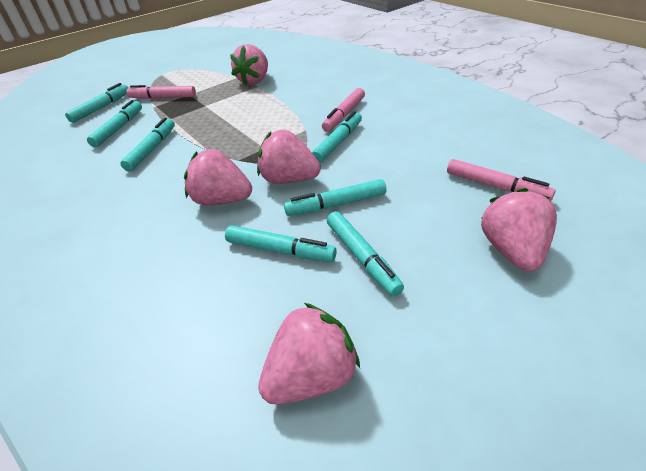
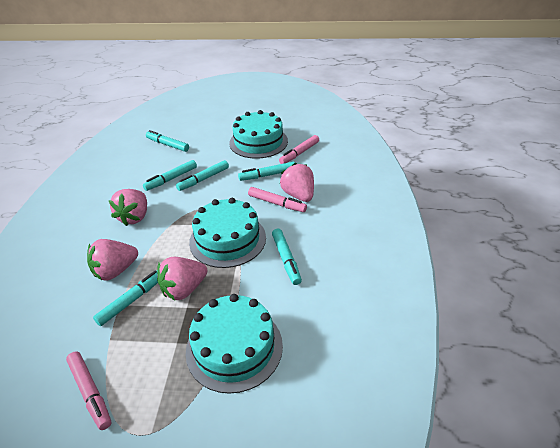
pink strawberry: 5 -> 4
turquoise cake: 0 -> 3
turquoise marker: 7 -> 6

